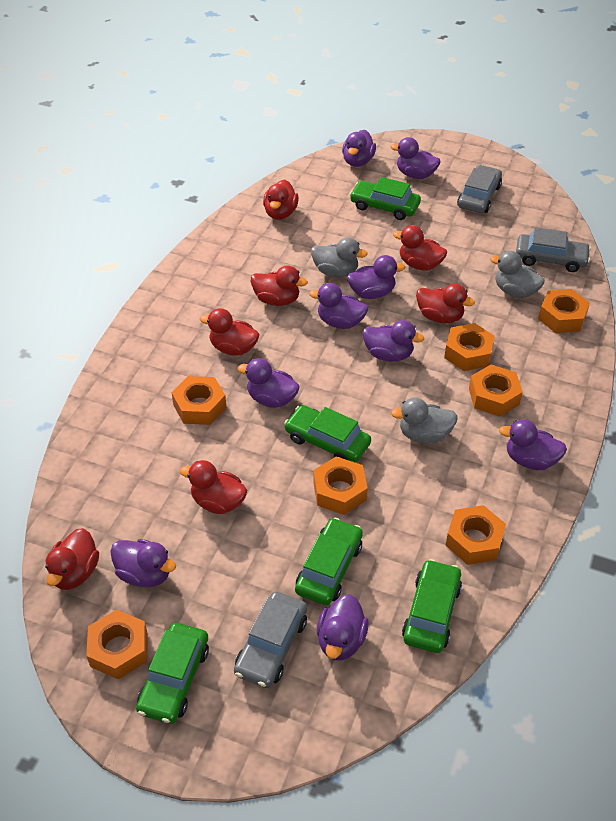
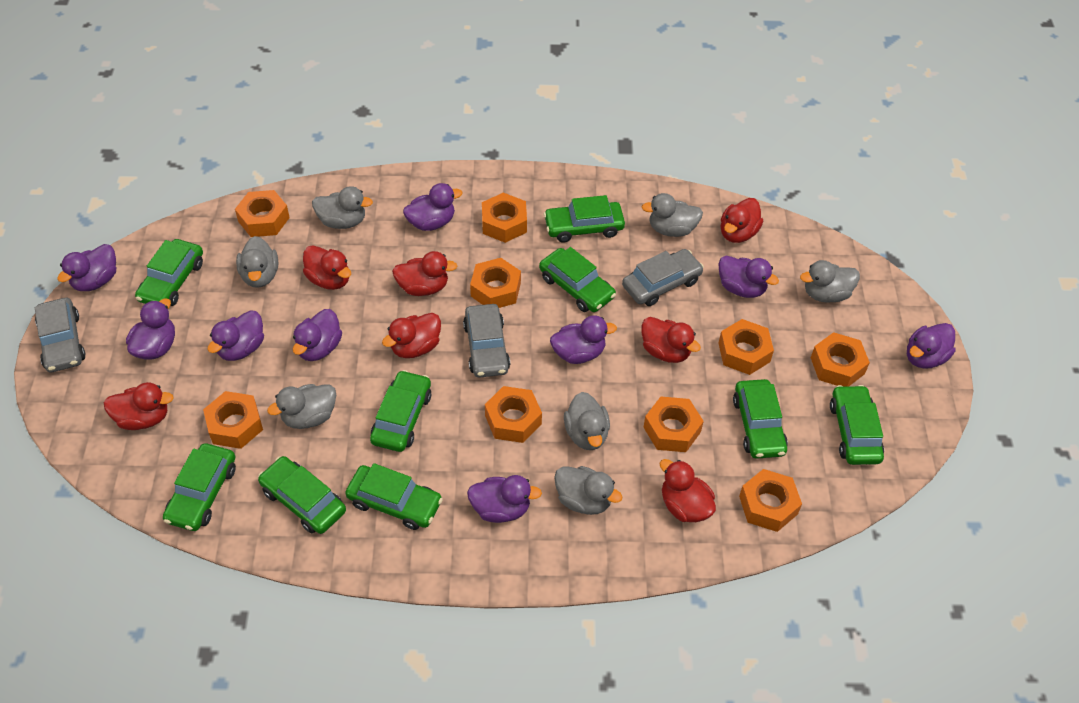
green car: 5 -> 9
grey duck: 3 -> 7
orange nut: 7 -> 9

